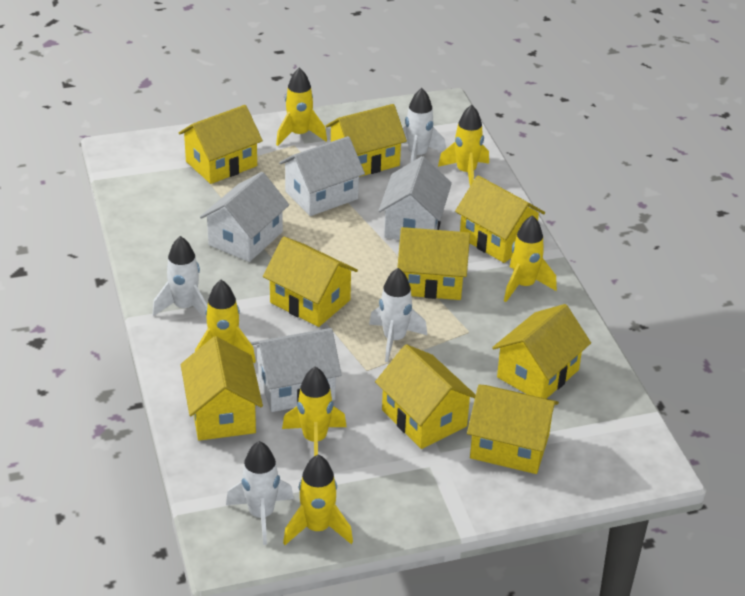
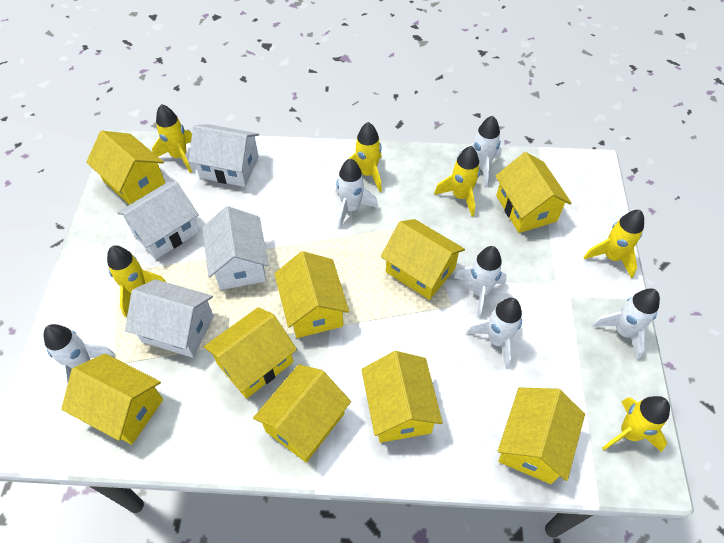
white rocket: 4 -> 6

